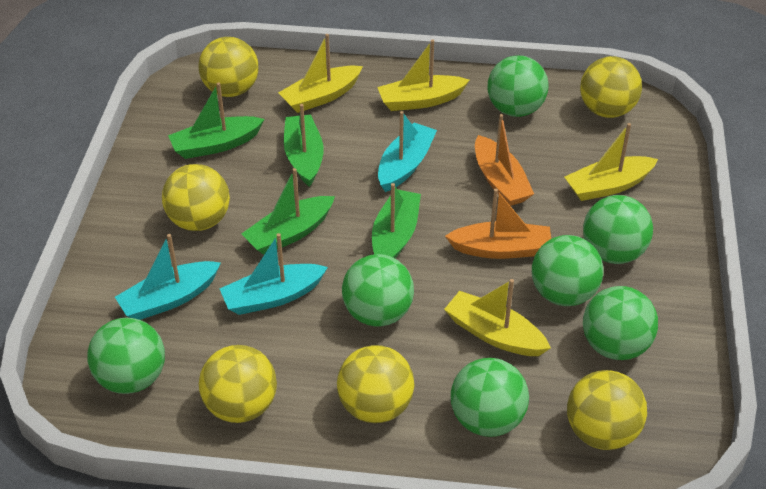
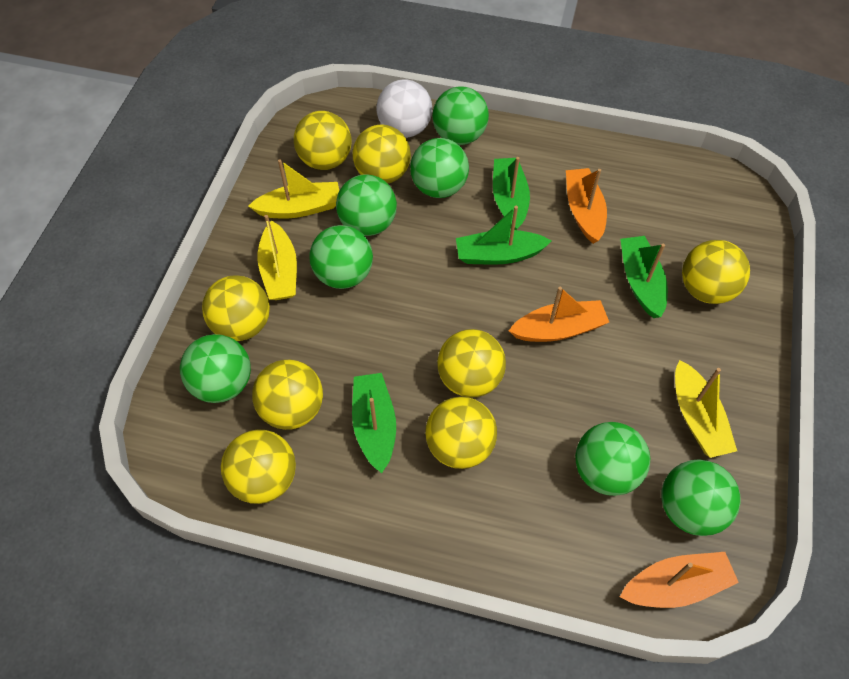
orange boat: 2 -> 3
turquoise boat: 3 -> 0
white ball: 0 -> 1
yellow ball: 6 -> 8
yellow boat: 4 -> 3

